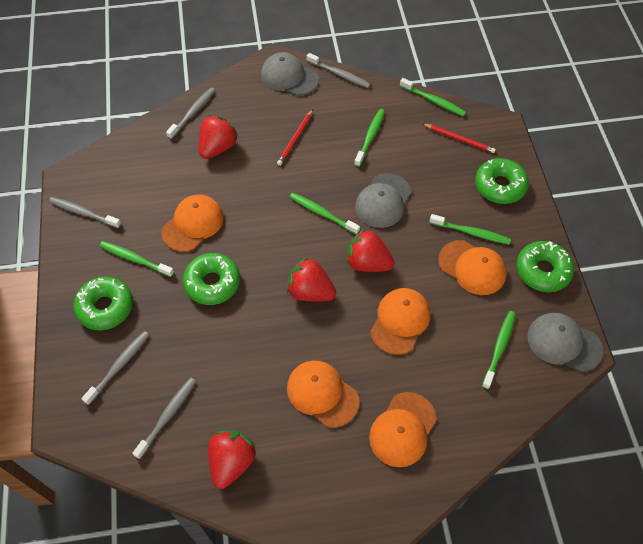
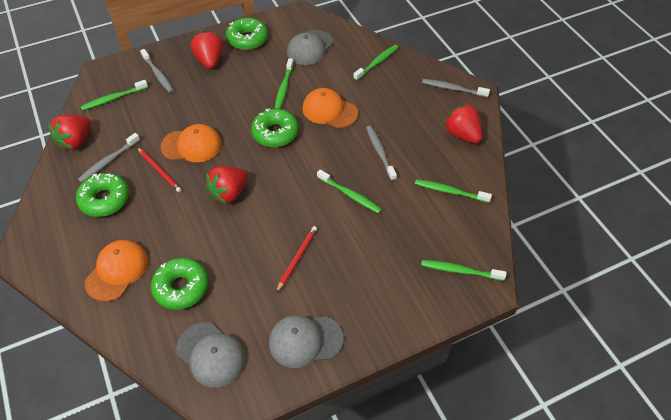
grey toothbrush: 5 -> 4
orange cap: 5 -> 3

